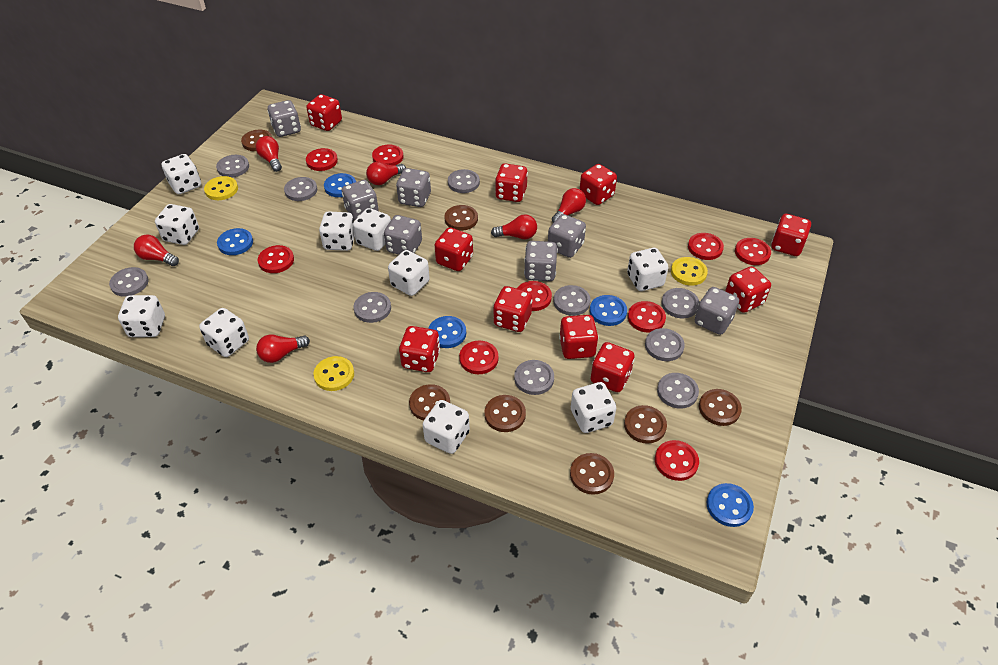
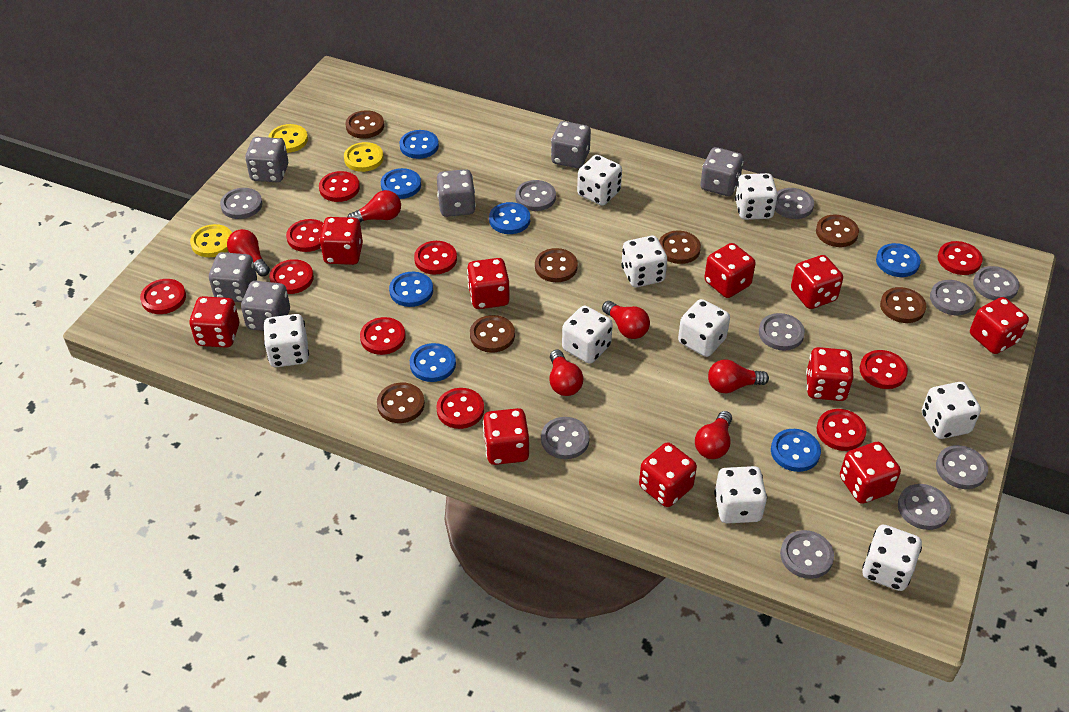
blue button: 5 -> 7
grey dice: 7 -> 6
red button: 9 -> 10
white dice: 10 -> 9

